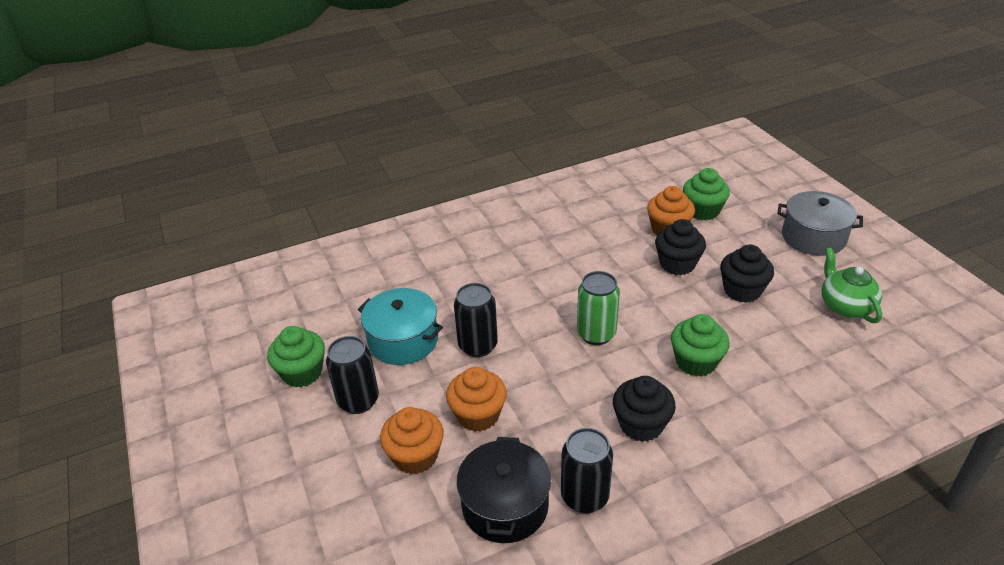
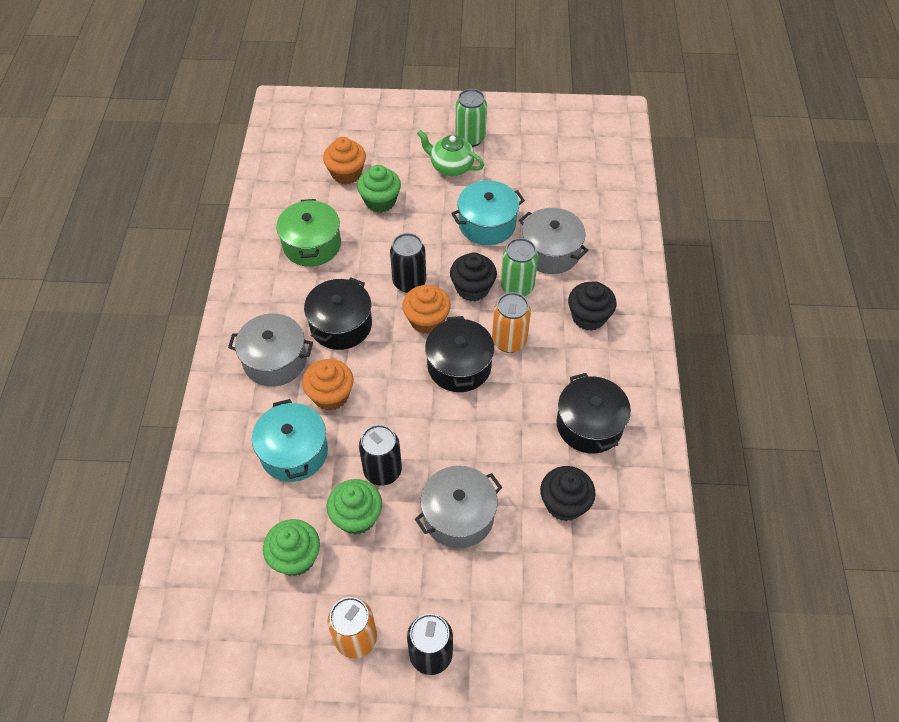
black pot: 1 -> 3
green can: 1 -> 2
green pot: 0 -> 1
grey pot: 1 -> 3
orange can: 0 -> 2
turquoise pot: 1 -> 2

